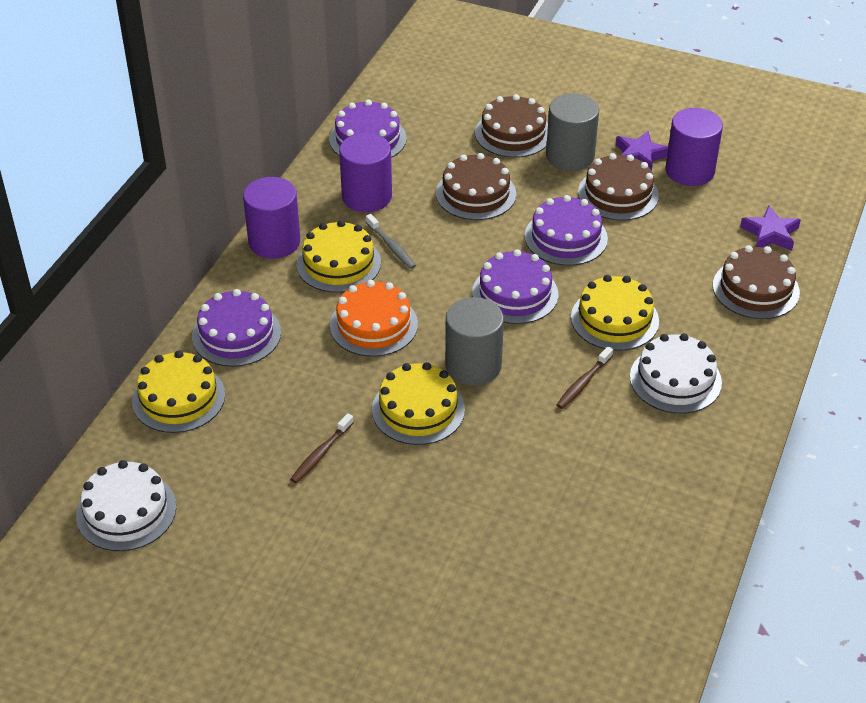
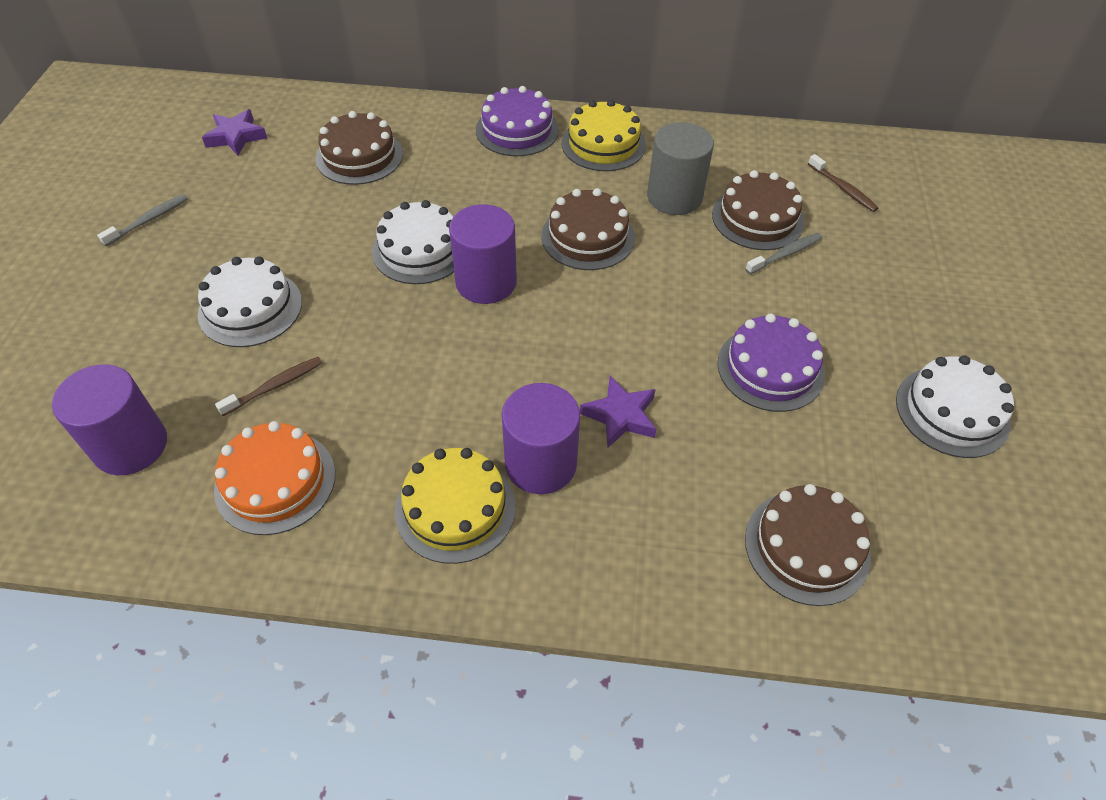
grey cylinder: 2 -> 1
grey toothbrush: 1 -> 2
purple cake: 4 -> 2
white cake: 2 -> 3
yellow cake: 4 -> 2

